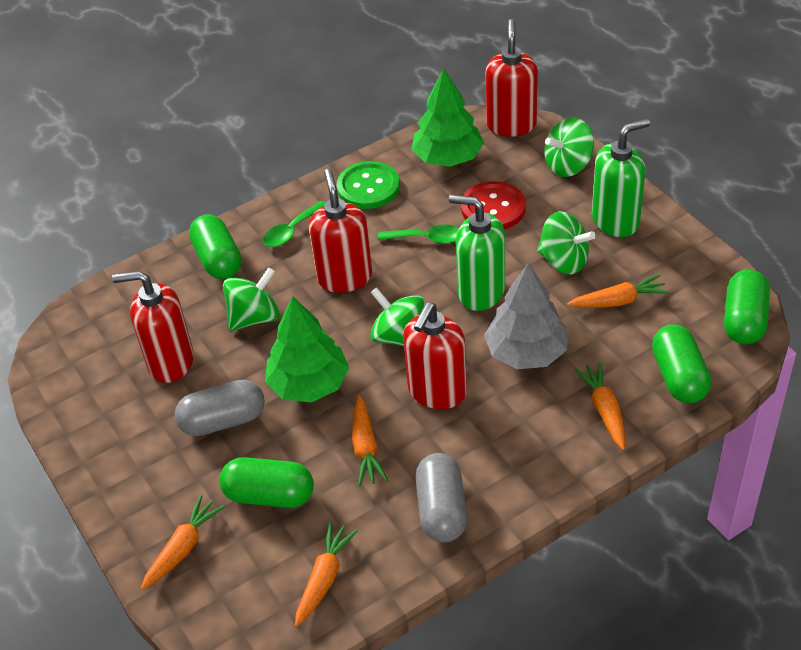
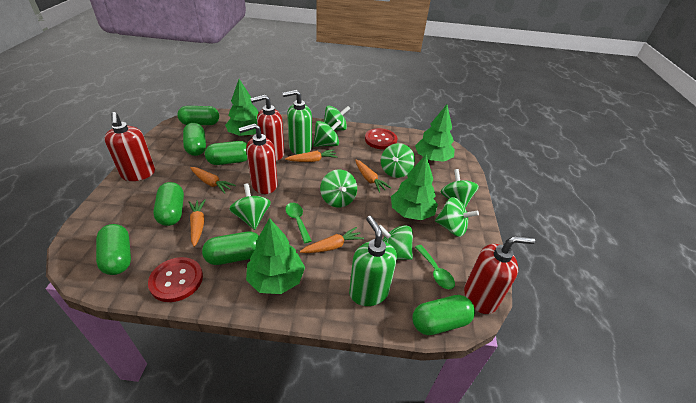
green button: 1 -> 0
green capsule: 4 -> 7
green spinning top: 4 -> 8
green tree: 2 -> 4
grey capsule: 2 -> 0
grey tree: 1 -> 0
red button: 1 -> 2

